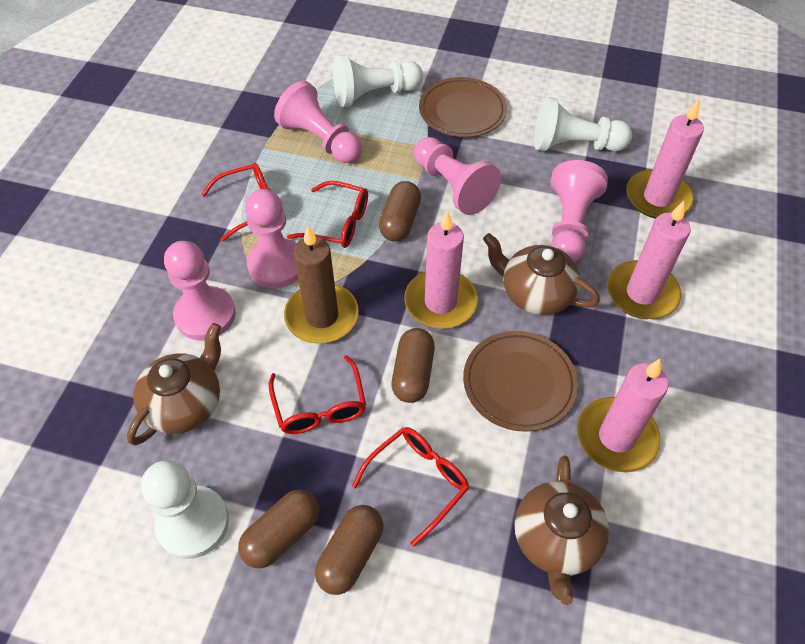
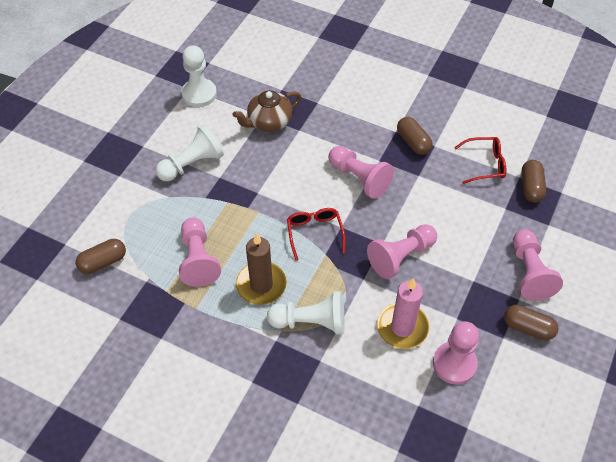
brown plate: 2 -> 0
brown teapot: 3 -> 1
pink candle: 4 -> 1
red glasses: 4 -> 2

